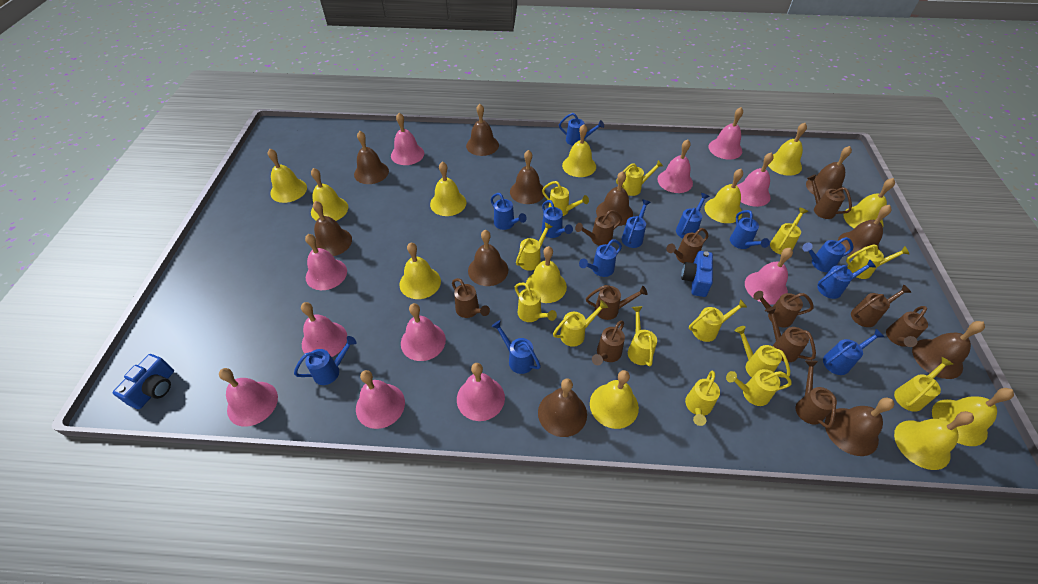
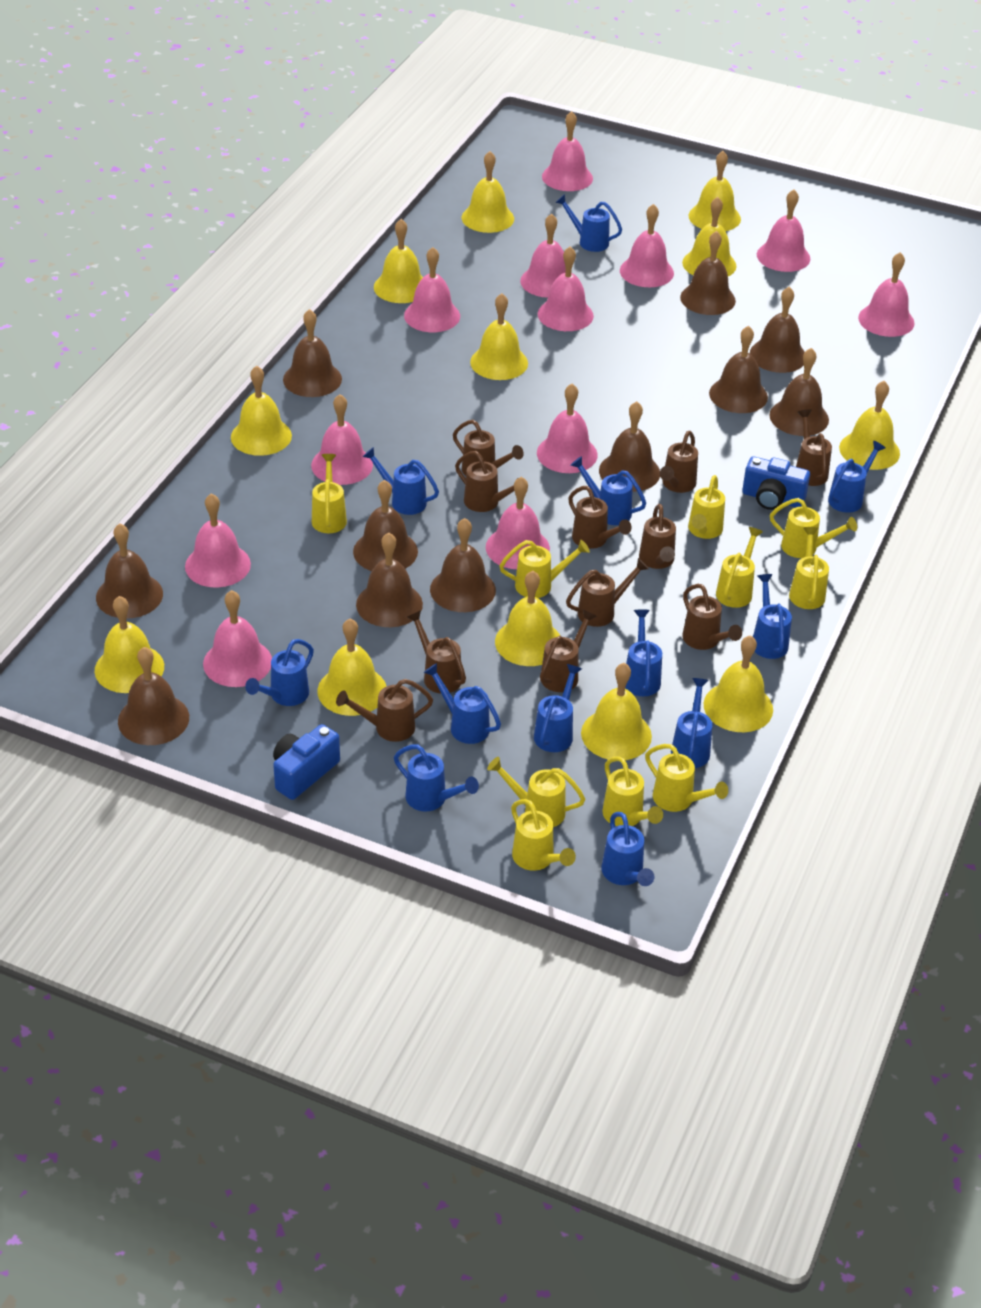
pink bell: 11 -> 12
yellow watering can: 13 -> 10

